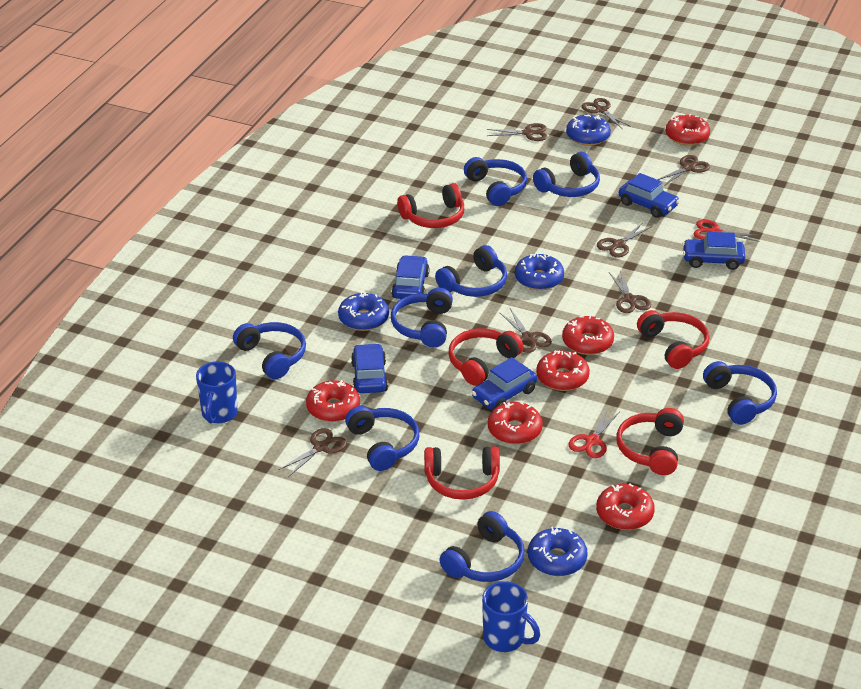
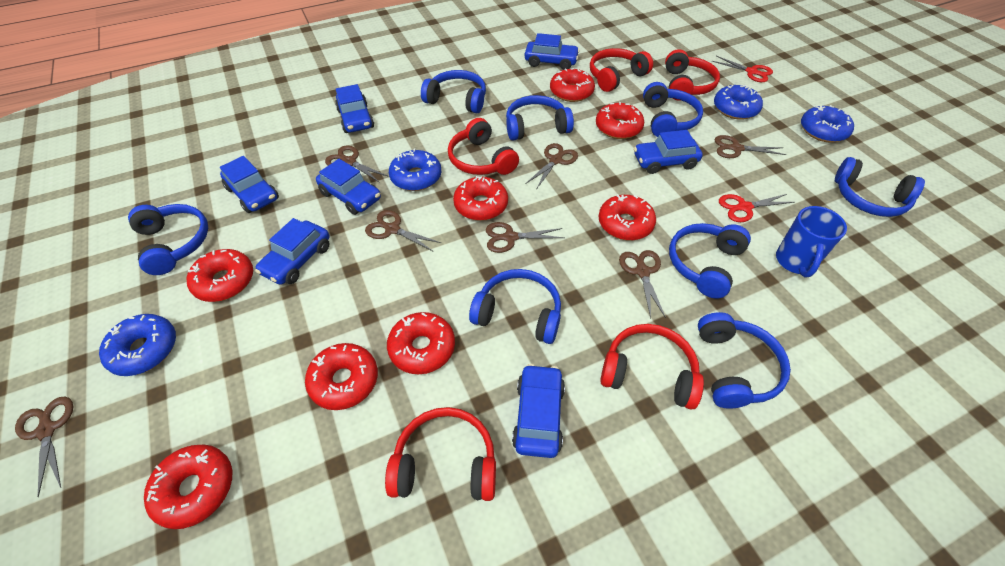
blue car: 5 -> 7
blue mug: 2 -> 1
red donut: 6 -> 8

